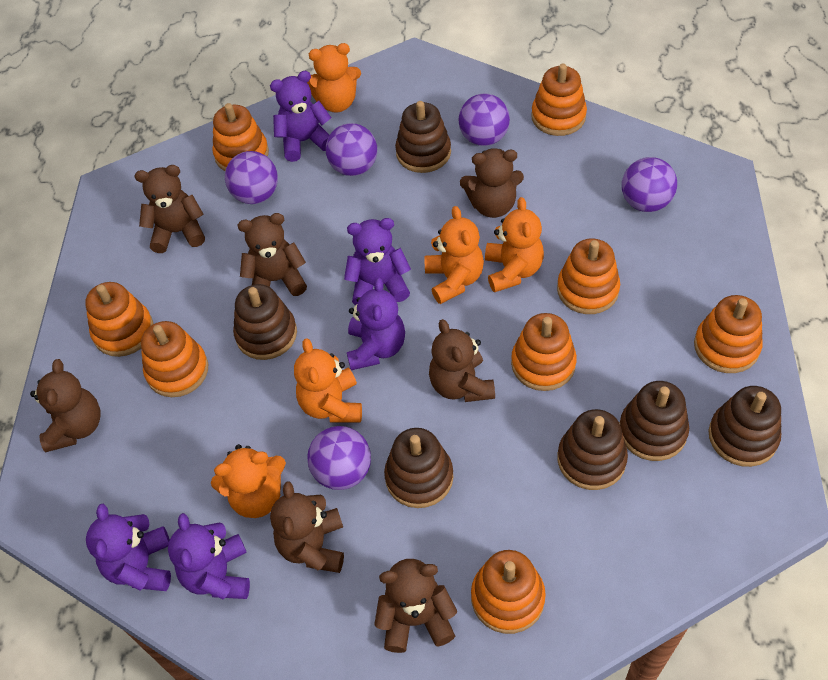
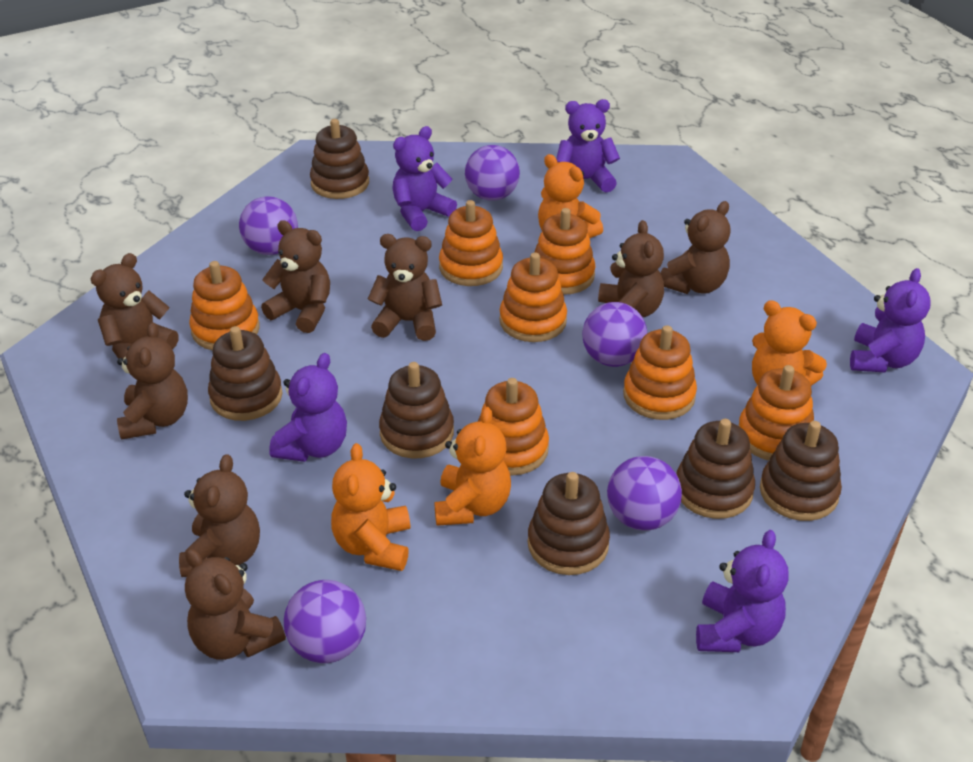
brown teddy bear: 7 -> 8
orange stacking toy: 8 -> 7
orange teddy bear: 5 -> 4

